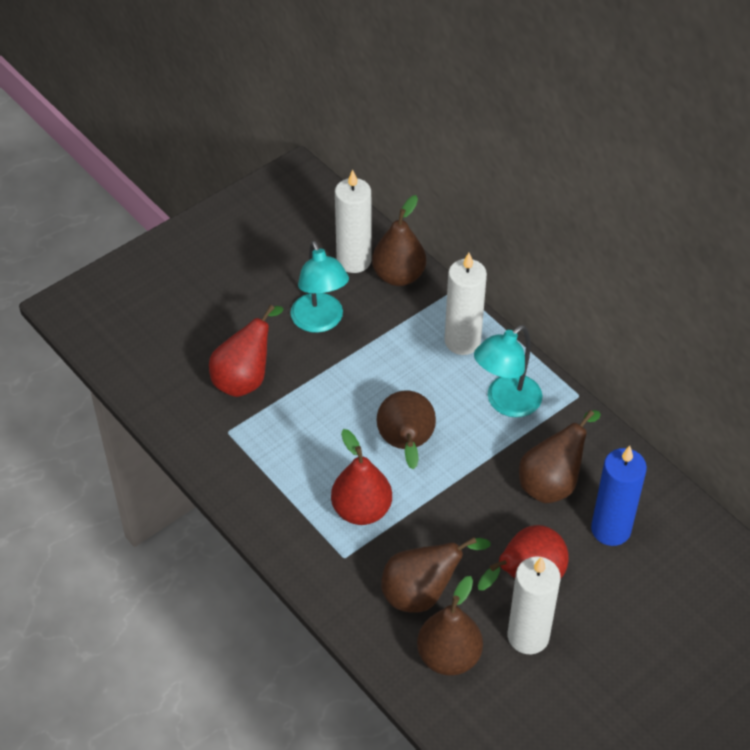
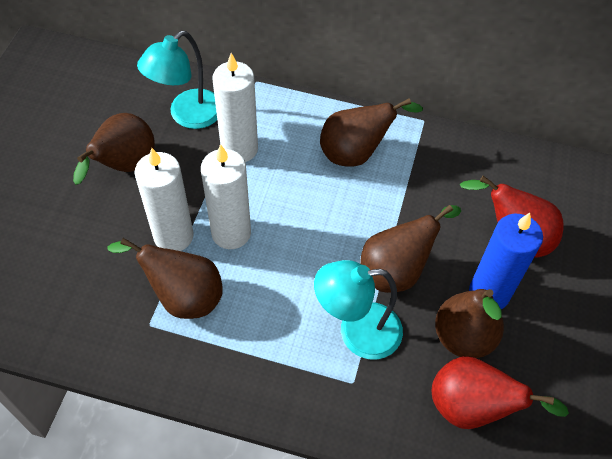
red pear: 3 -> 2

